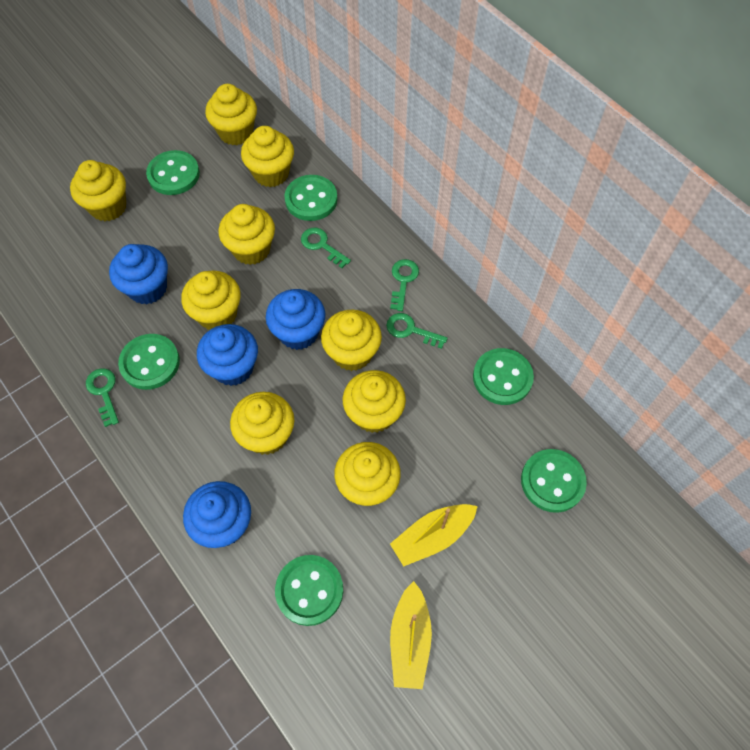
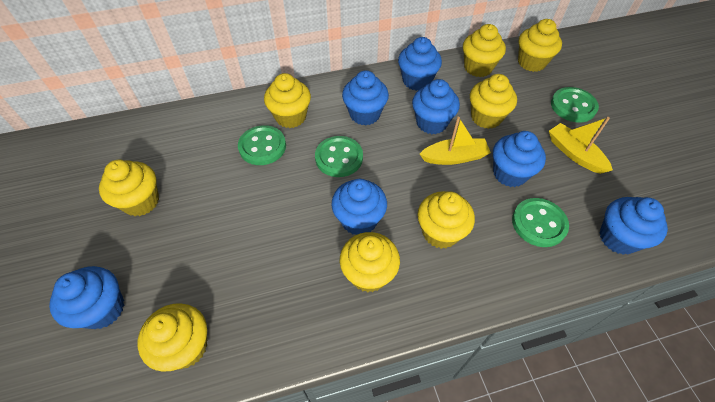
blue cupcake: 4 -> 7
green button: 6 -> 4
green key: 4 -> 0
yellow cupcake: 9 -> 8

